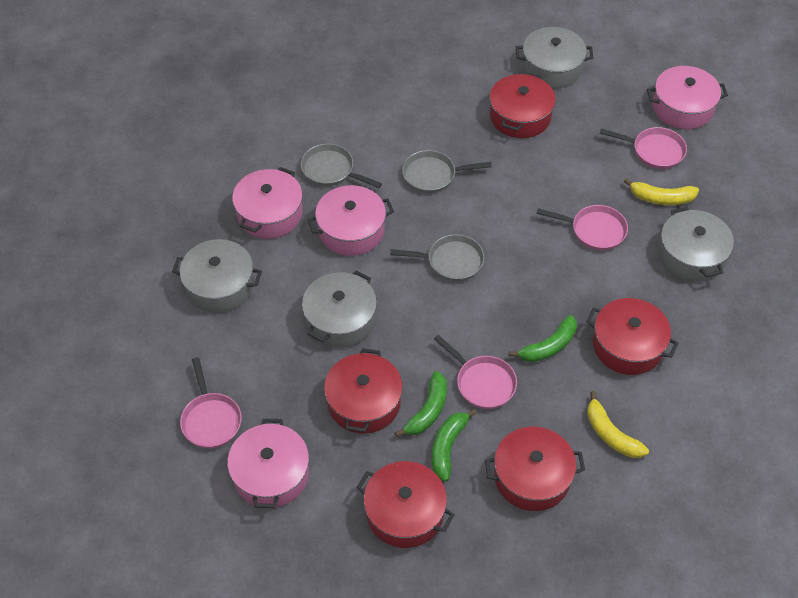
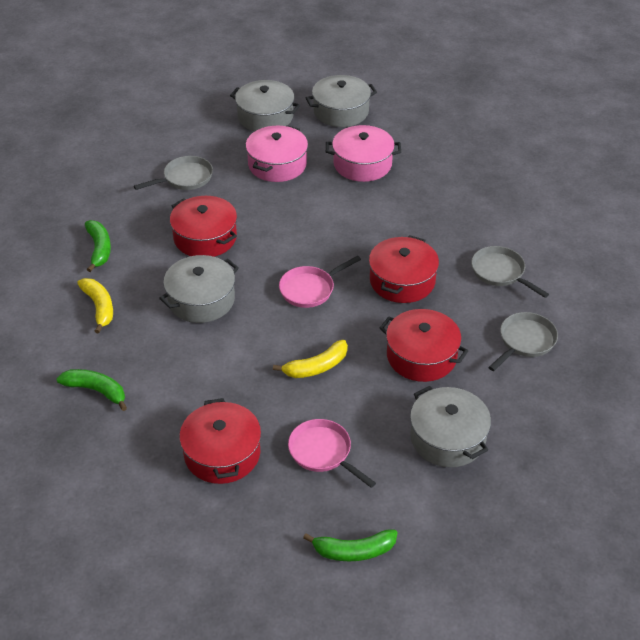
pink pan: 4 -> 2
pink pot: 4 -> 2
red pot: 5 -> 4

